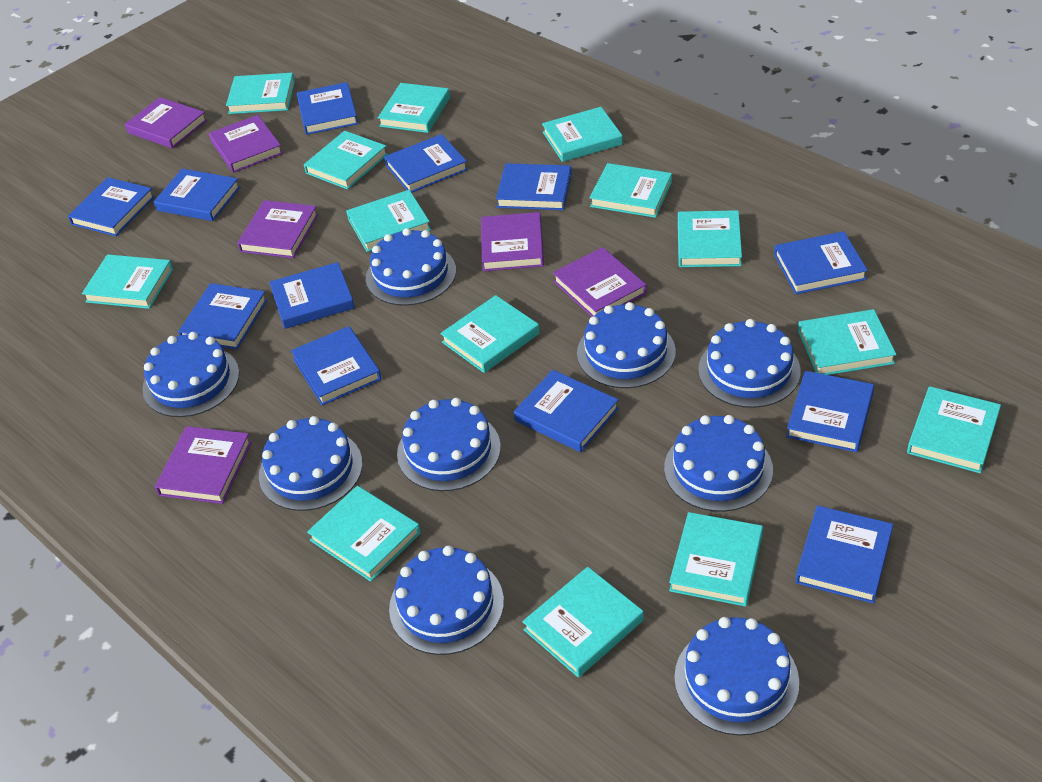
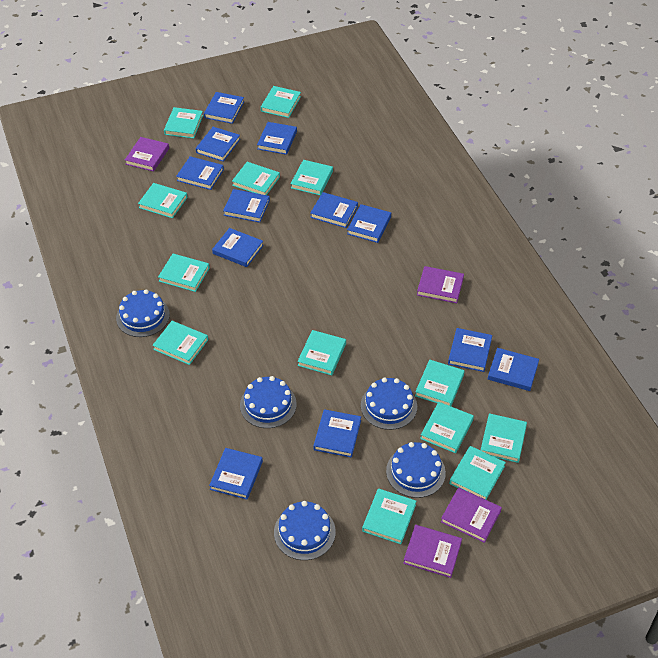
blue cake: 9 -> 5
purple book: 6 -> 4
turquoise book: 14 -> 13

